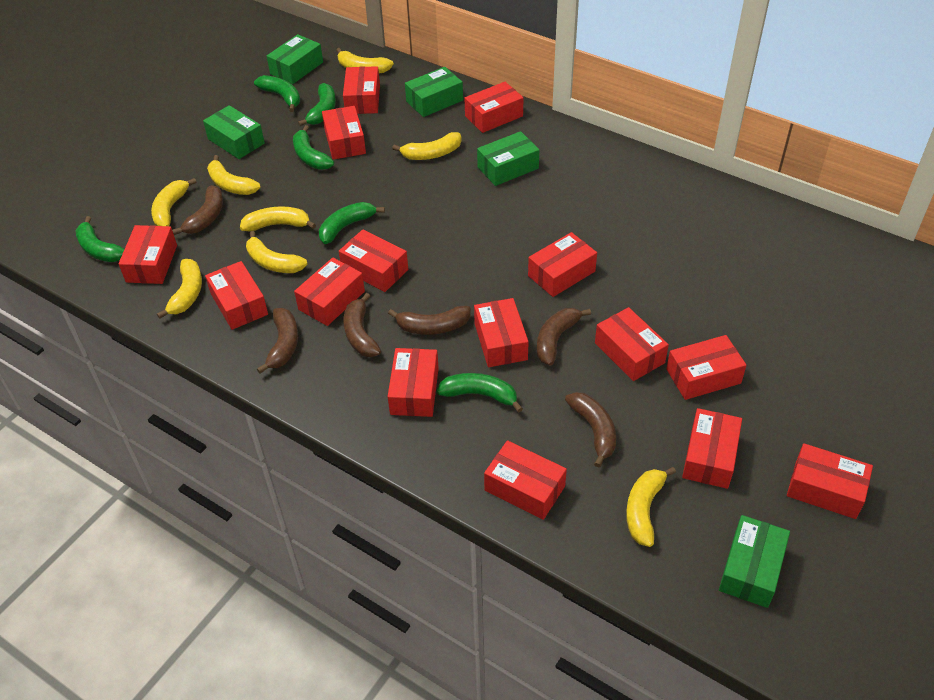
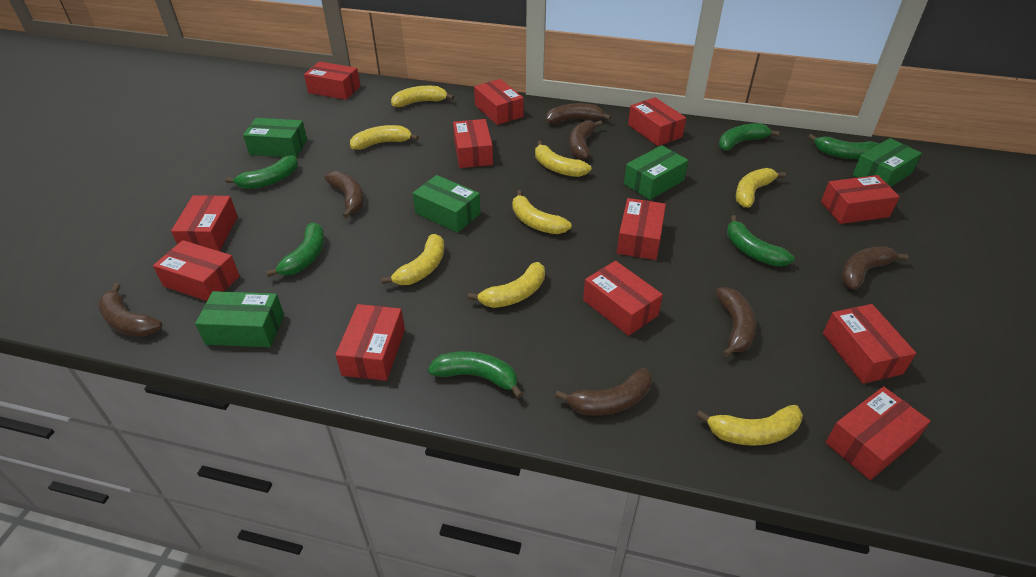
brown banana: 6 -> 7
red box: 15 -> 12

